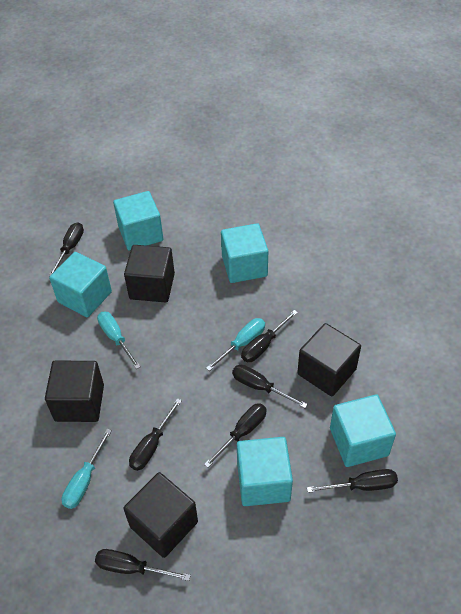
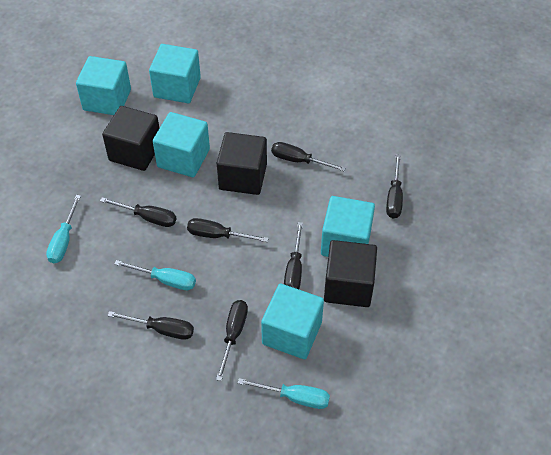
black cube: 4 -> 3

